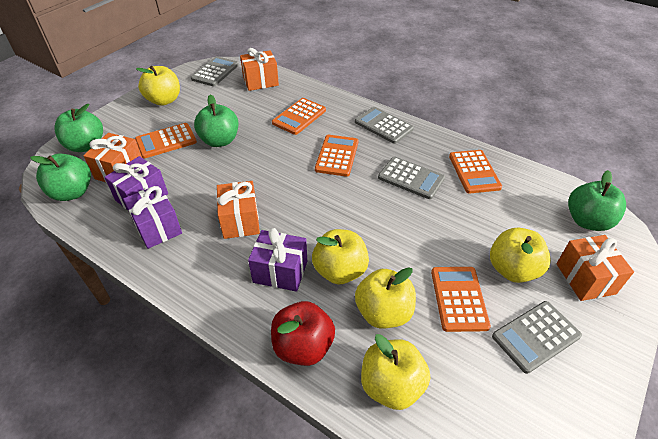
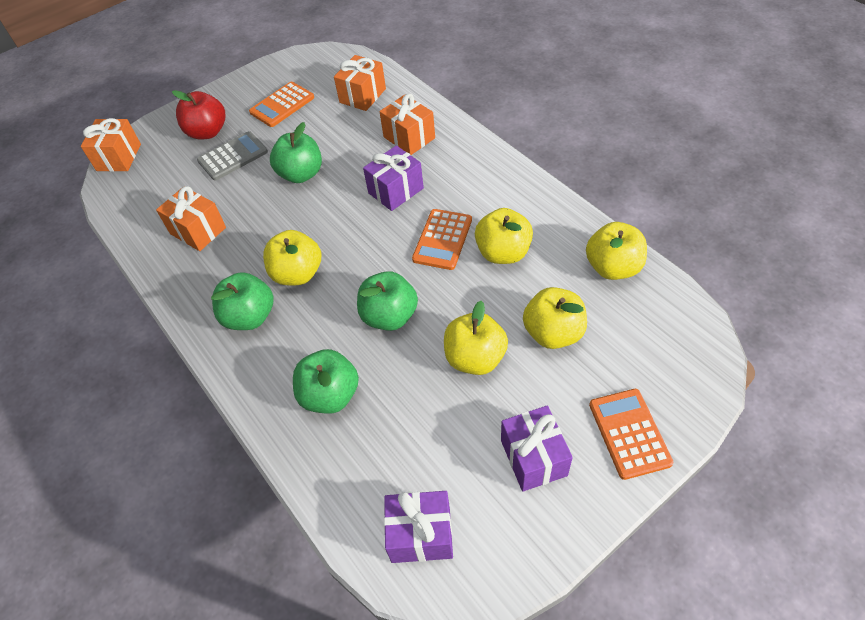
grey calculator: 4 -> 1
orange calculator: 5 -> 3

